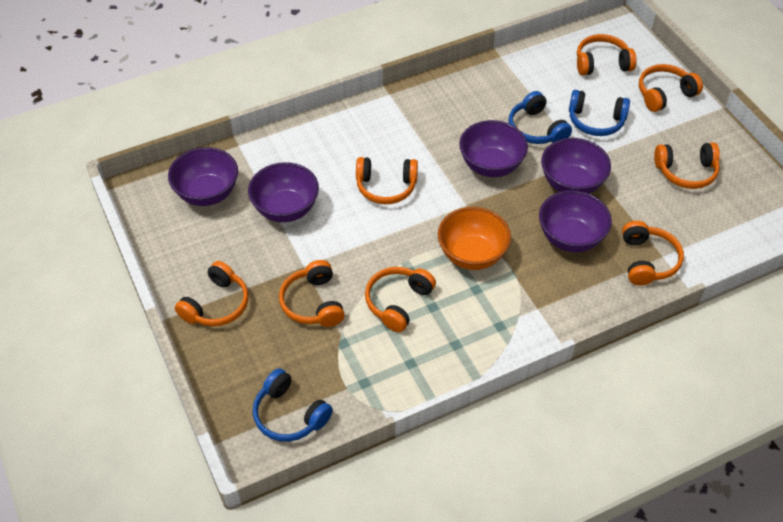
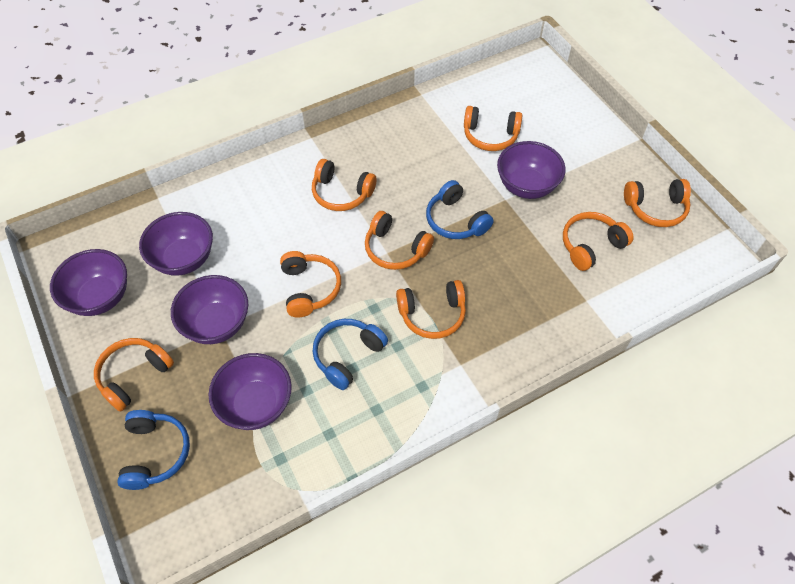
orange bowl: 1 -> 0

